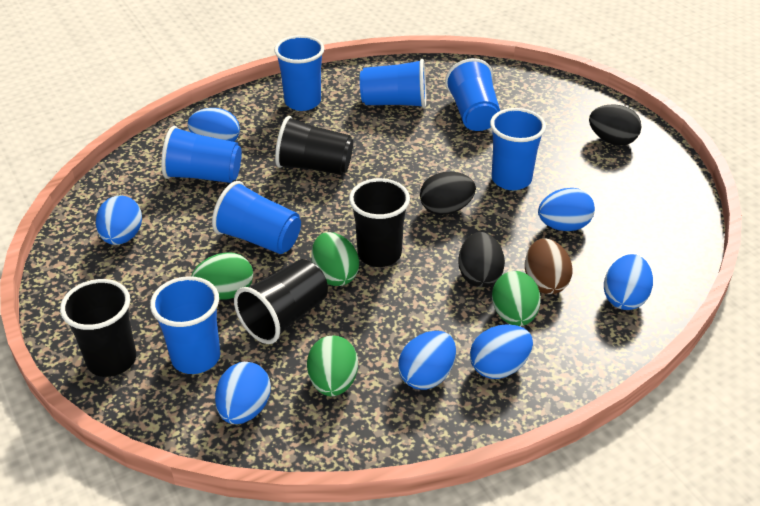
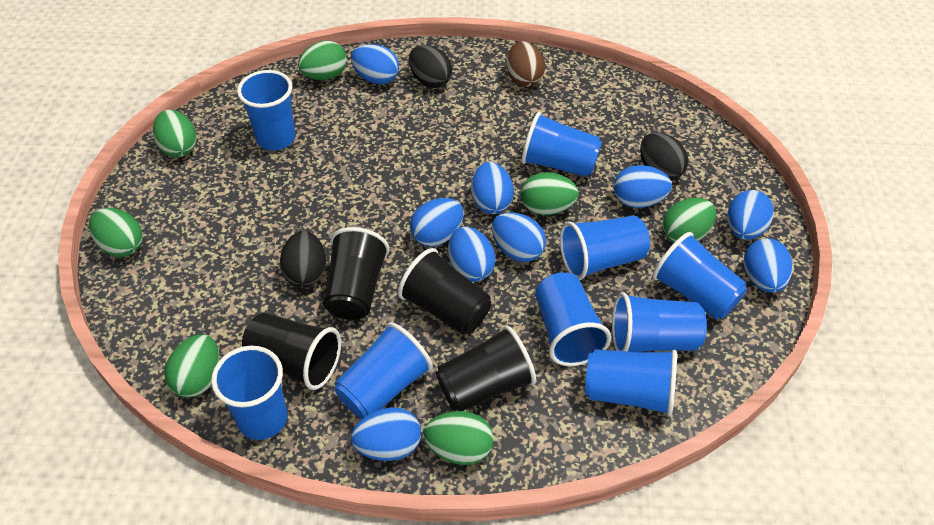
blue cup: 7 -> 9
blue egg: 7 -> 9
green egg: 4 -> 7

